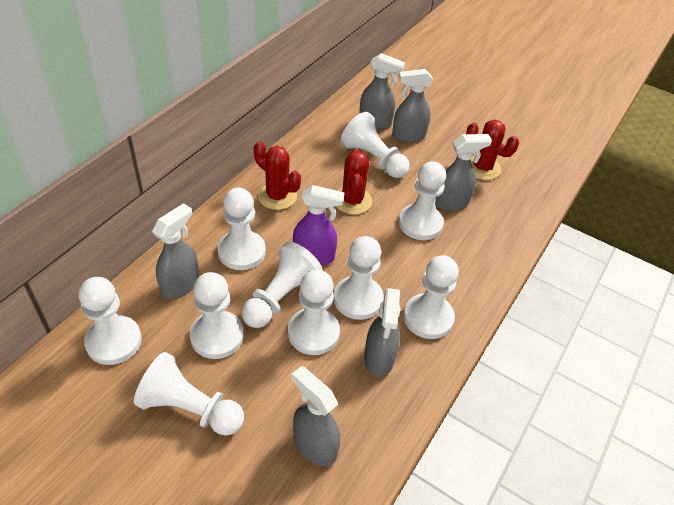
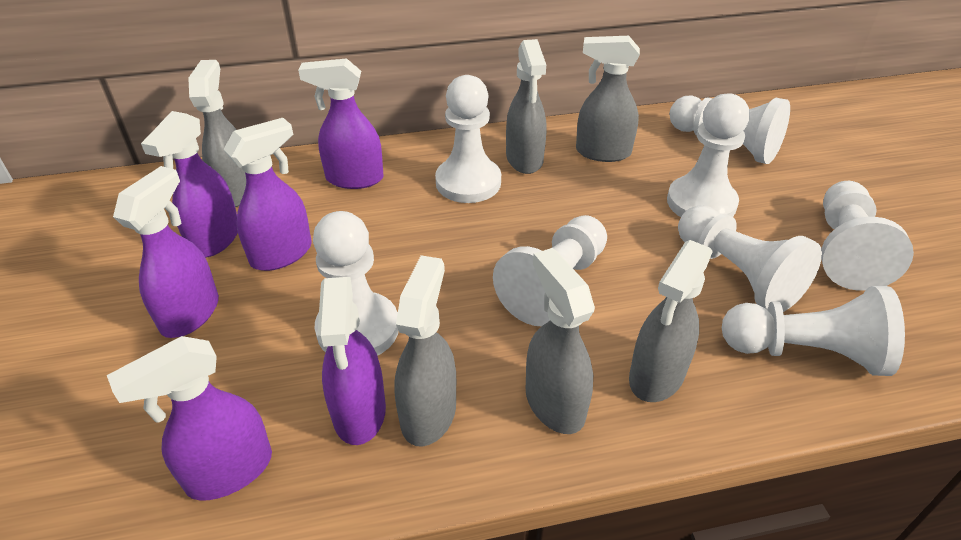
purple spray bottle: 1 -> 6
red cactus: 3 -> 0
white pawn: 10 -> 8

